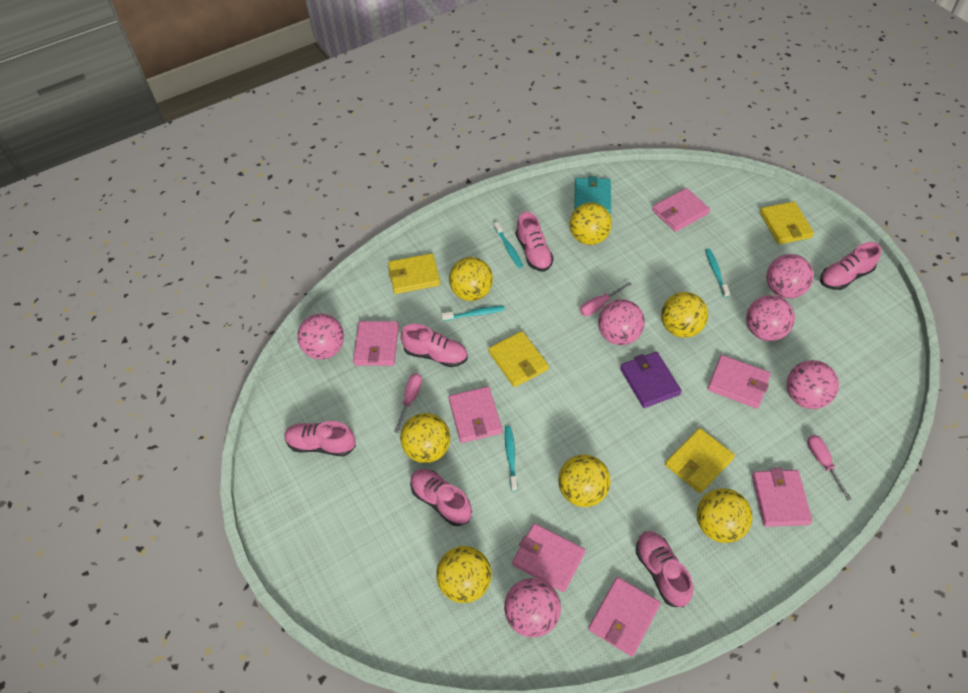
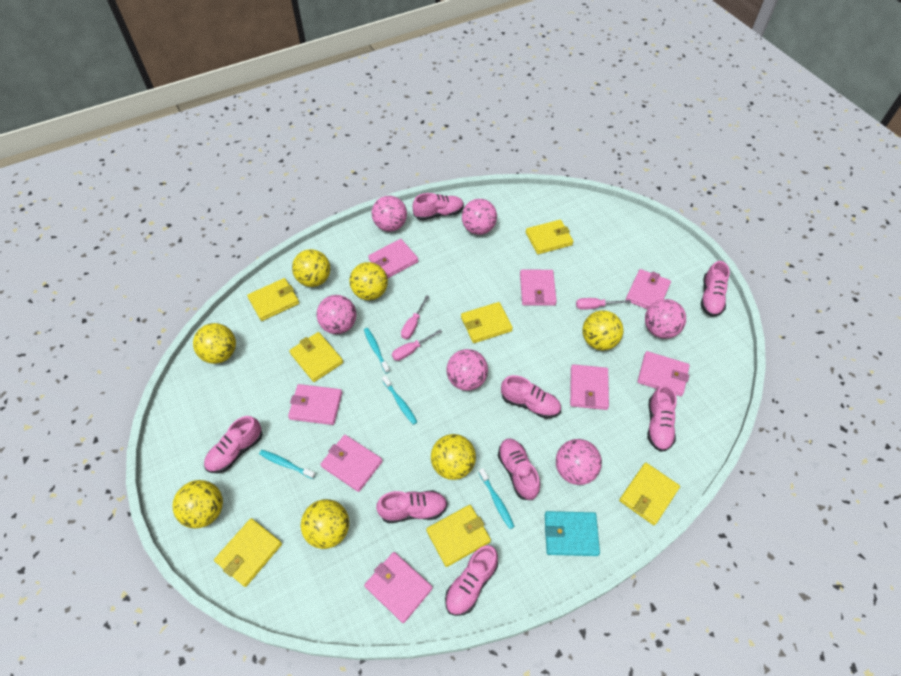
pink shoe: 6 -> 8
pink wallet: 7 -> 8
purple wallet: 1 -> 0
yellow wallet: 4 -> 7

